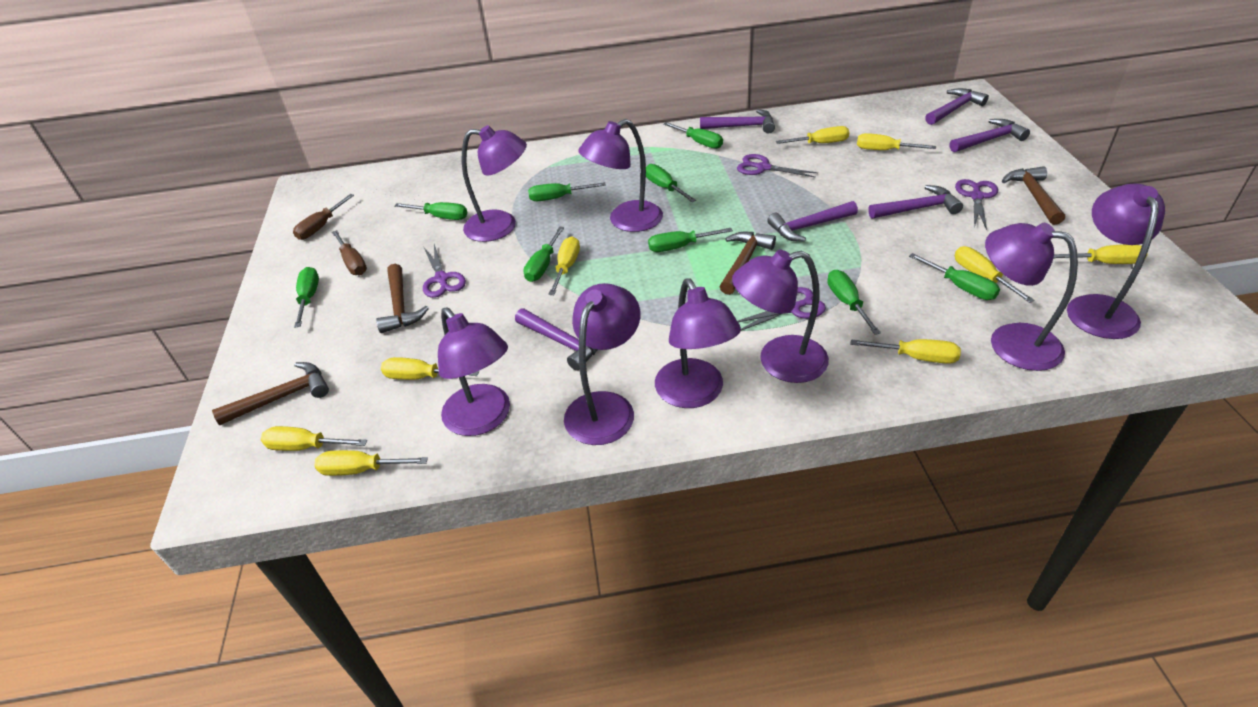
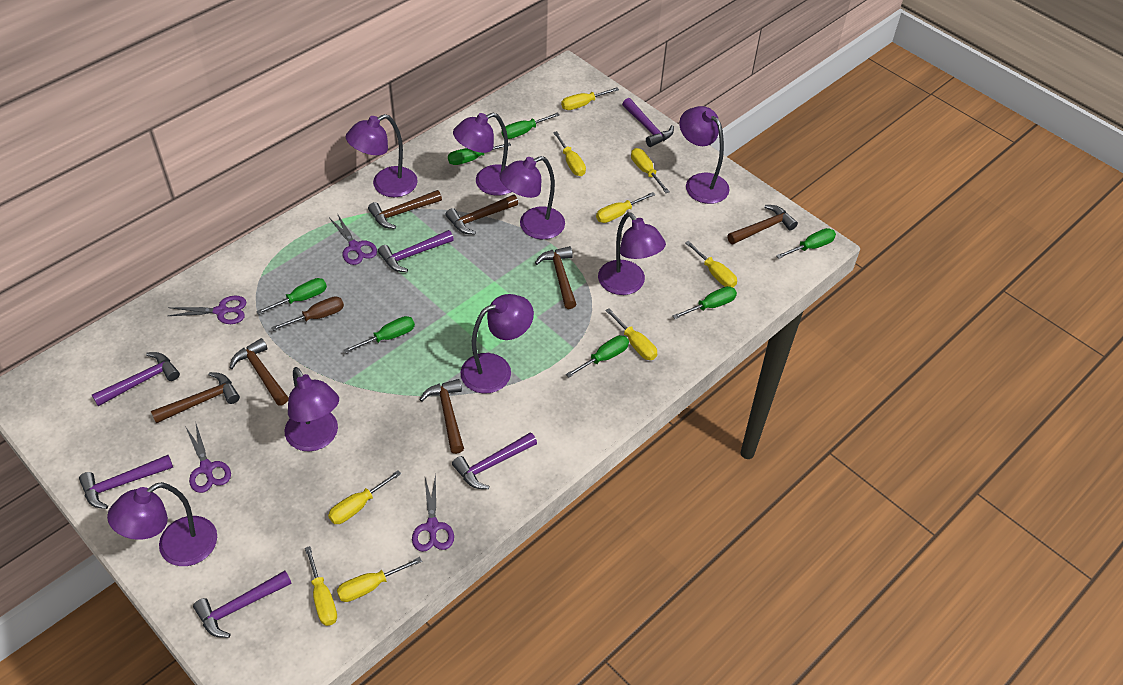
brown hammer: 4 -> 7
brown screwdriver: 2 -> 1
green screwdriver: 9 -> 7

